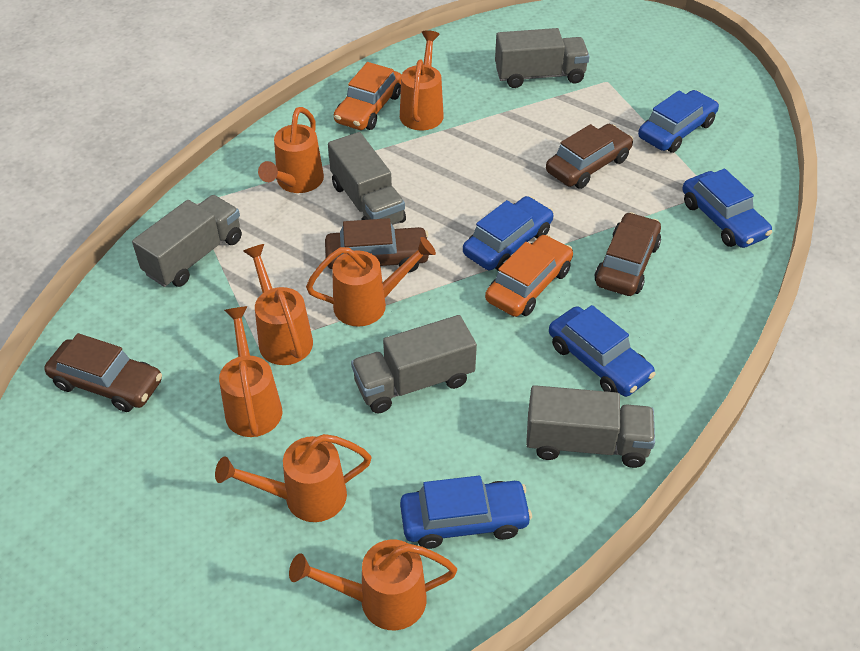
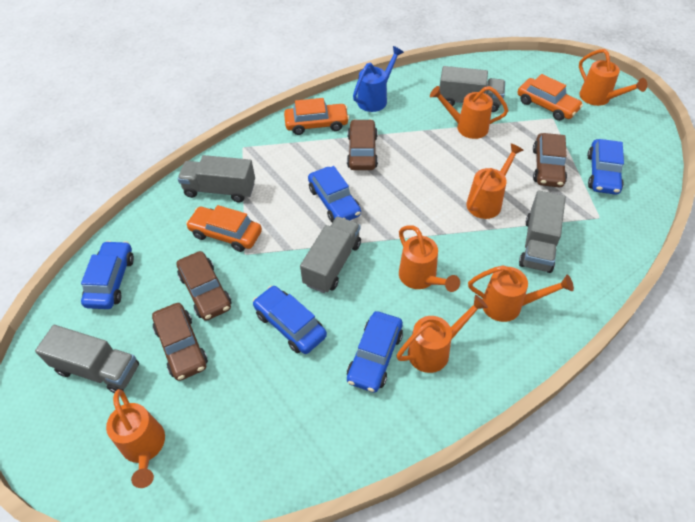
blue watering can: 0 -> 1
orange car: 2 -> 3

